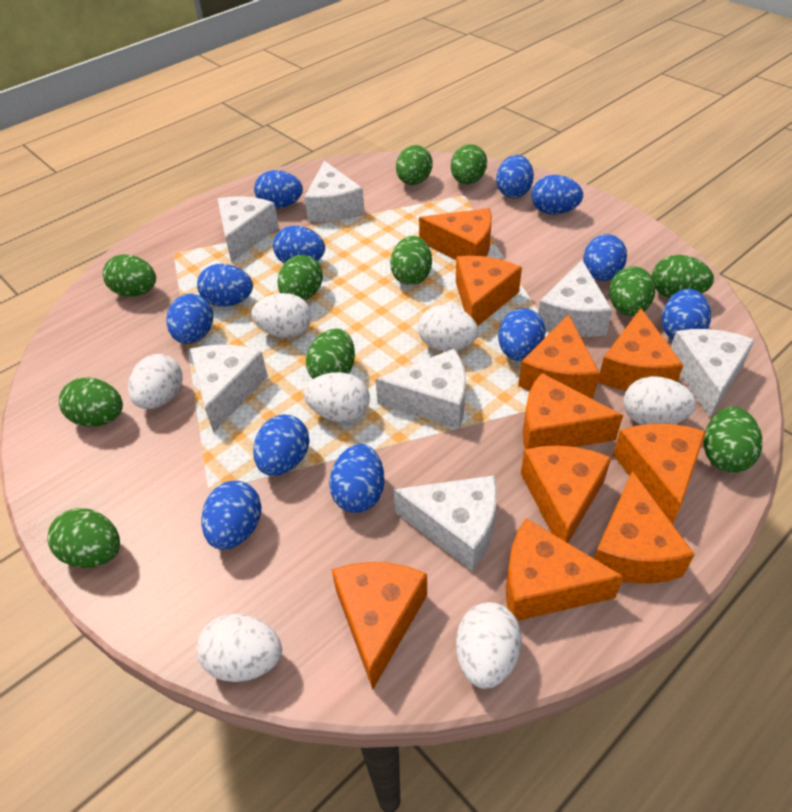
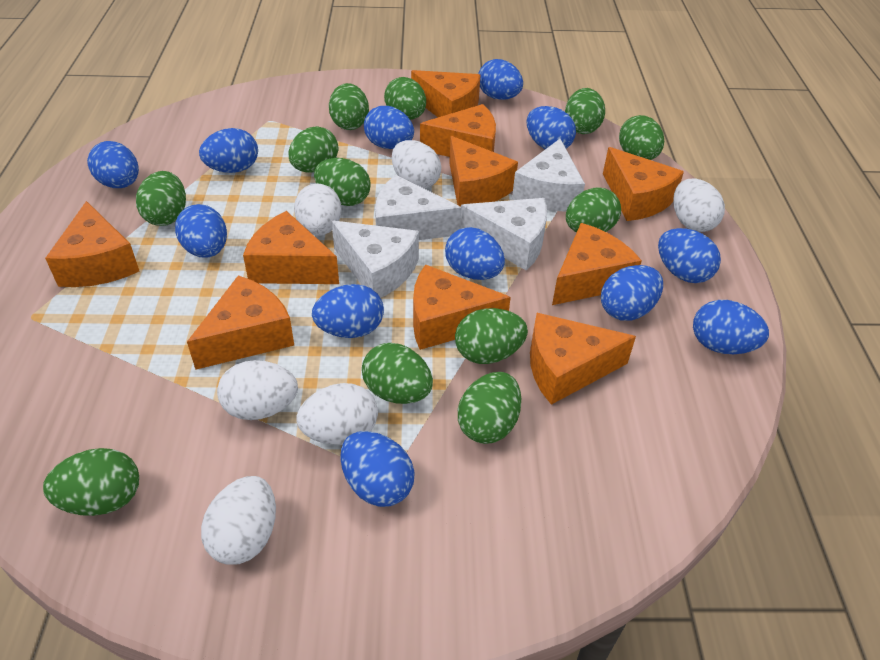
green egg: 11 -> 12
white cheese: 7 -> 4
white egg: 7 -> 6

